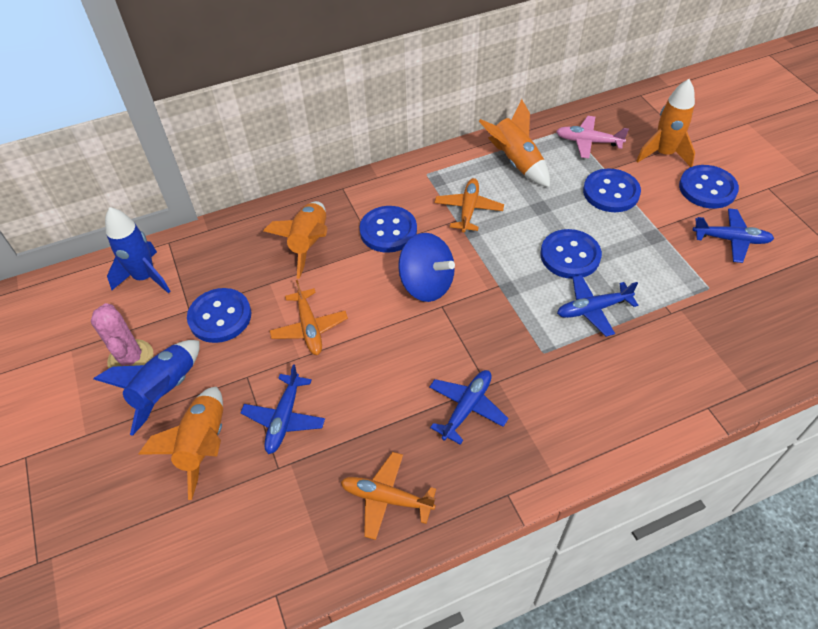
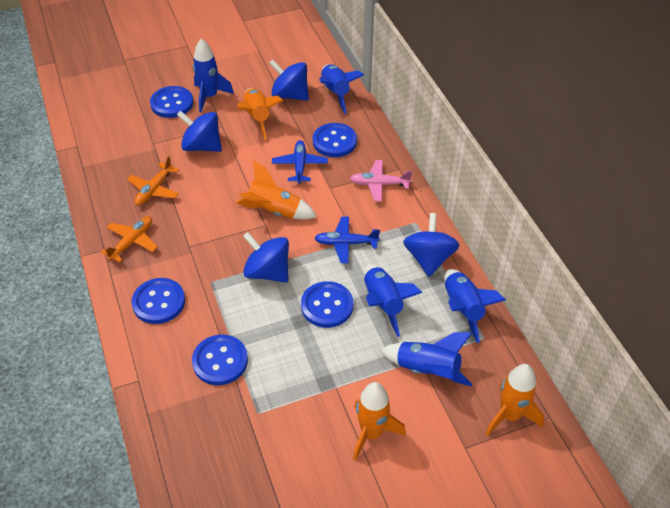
blue plane: 4 -> 2
blue rocket: 2 -> 5
blue spinning top: 1 -> 4
orange plane: 3 -> 2
pink cactus: 1 -> 0

